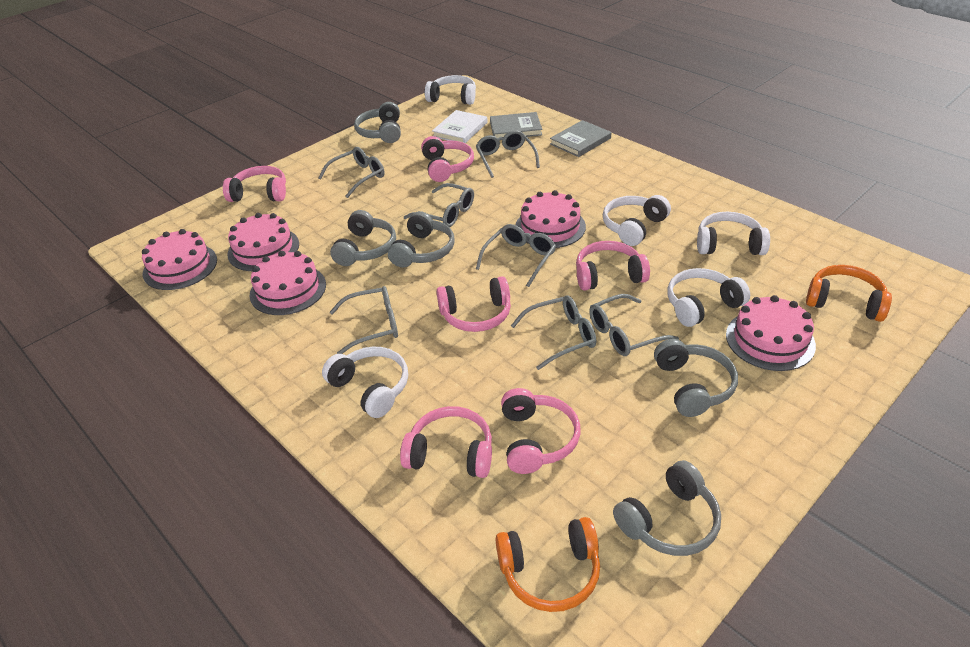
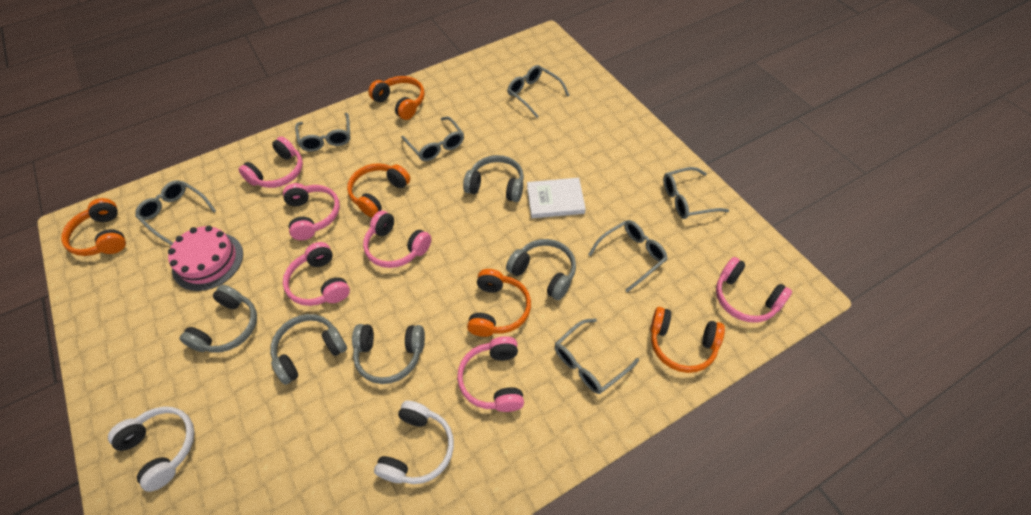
grey book: 2 -> 0
orange headphones: 2 -> 5
pink cake: 5 -> 1
white headphones: 5 -> 2

